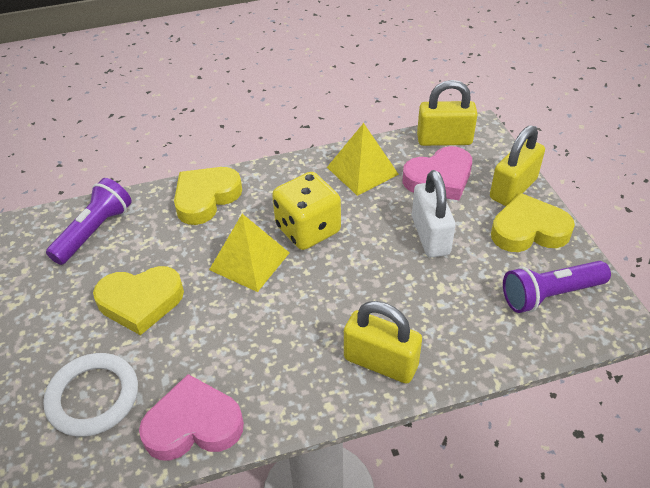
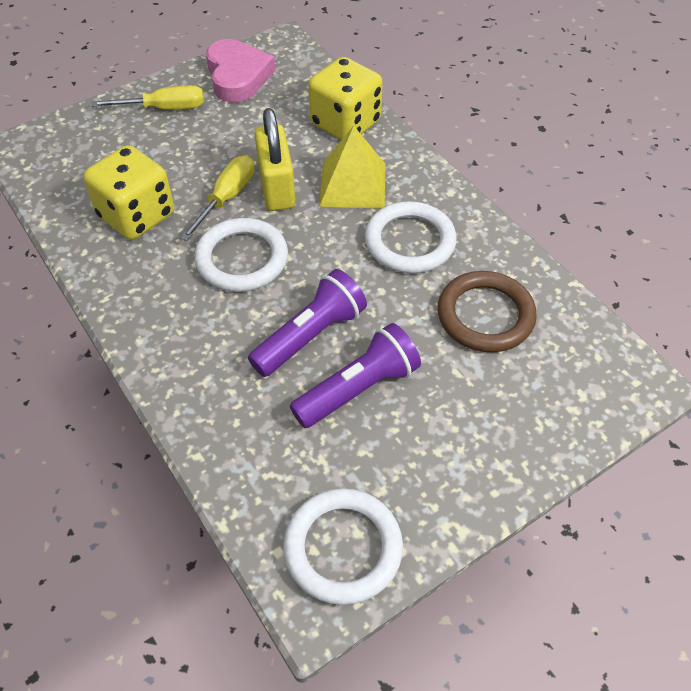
brown ring: 0 -> 1
pink heart: 2 -> 1
white padlock: 1 -> 0
white ring: 1 -> 3
yellow dice: 1 -> 2
yellow heart: 3 -> 0
yellow padlock: 3 -> 1
yellow pyramid: 2 -> 1
yellow screwdriver: 0 -> 2

